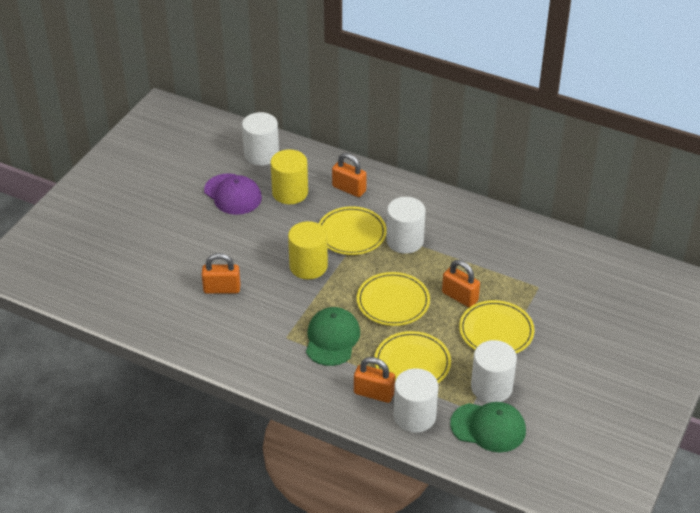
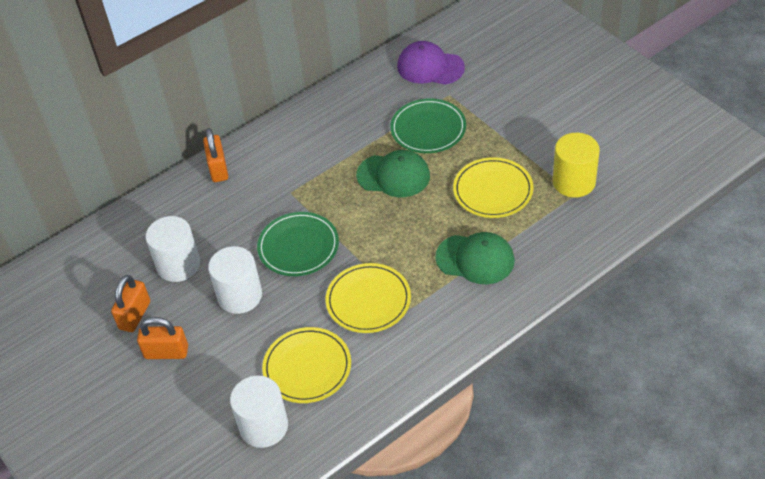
green plate: 0 -> 2
orange padlock: 4 -> 3
white cylinder: 4 -> 3
yellow cylinder: 2 -> 1
yellow plate: 4 -> 3

